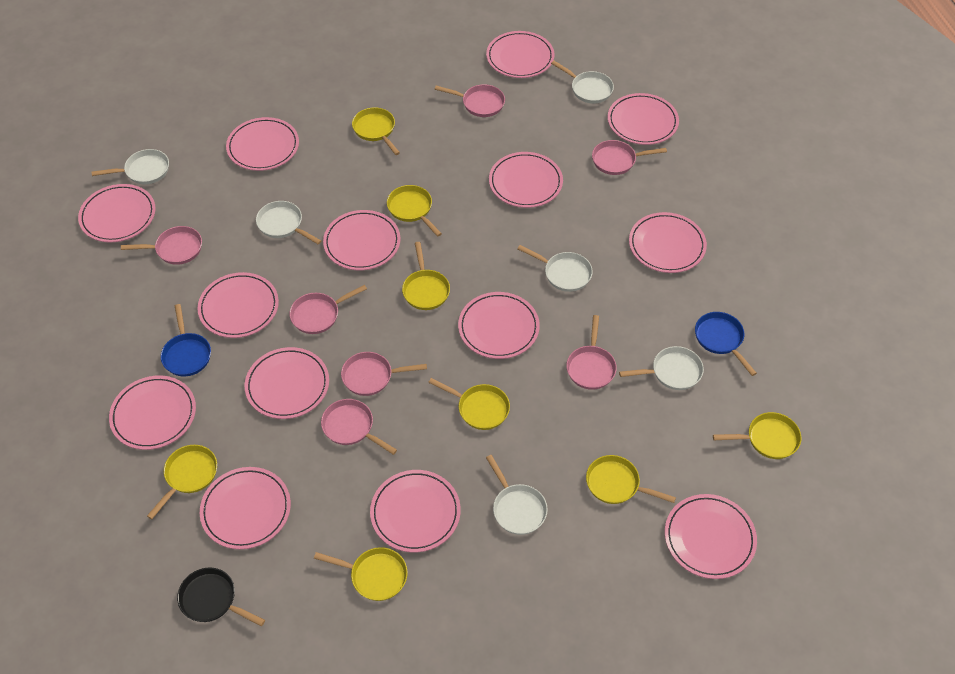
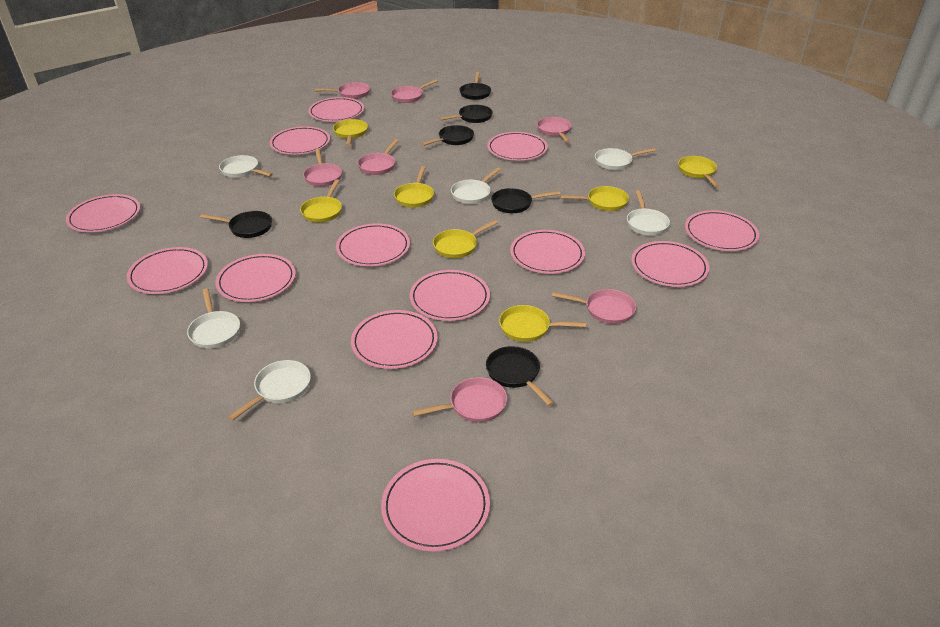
black pan: 1 -> 6
blue pan: 2 -> 0
pink plate: 14 -> 13
yellow pan: 8 -> 7

